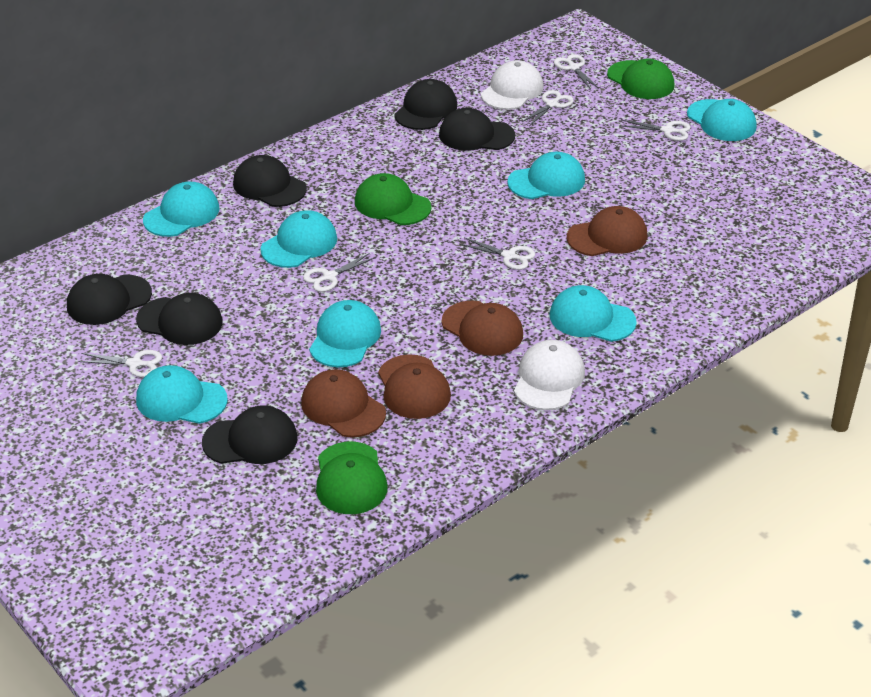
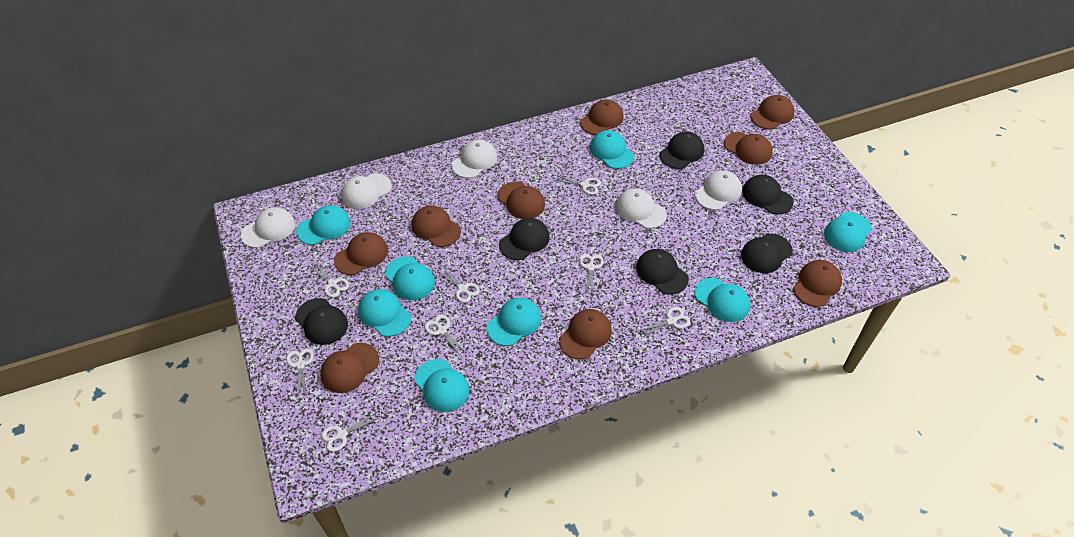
brown cap: 4 -> 9
green cap: 3 -> 0
turquoise cap: 7 -> 8
white cap: 2 -> 5
white scissors: 6 -> 8

